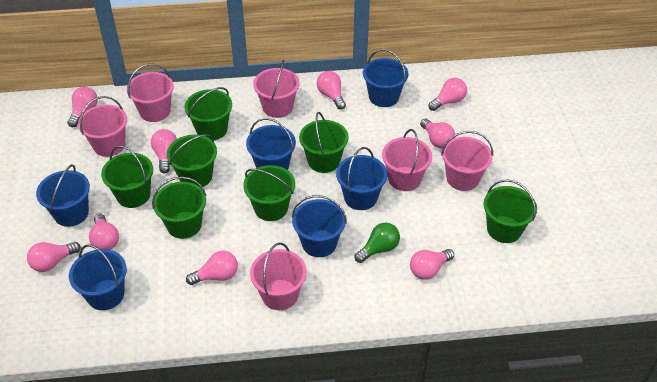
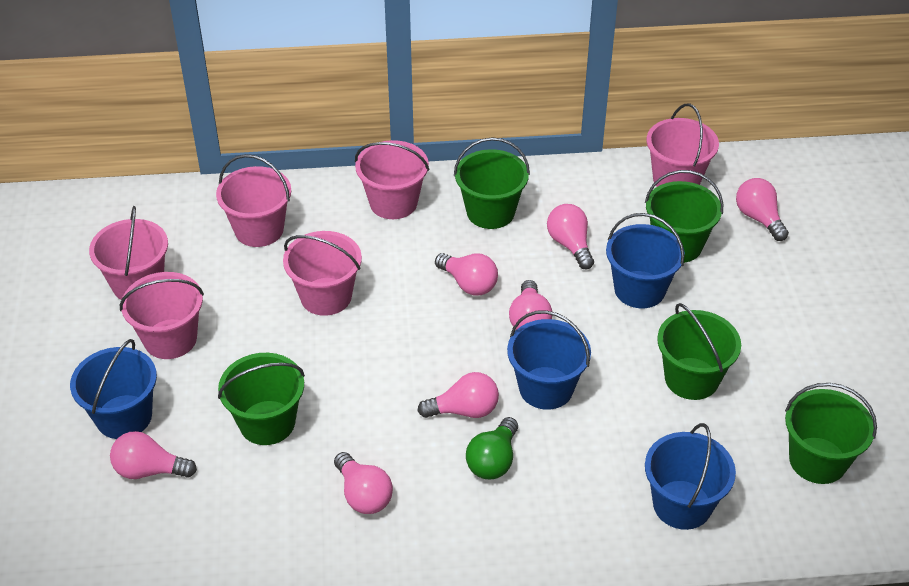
blue bucket: 6 -> 4
green bucket: 7 -> 5
pink light bulb: 9 -> 7

